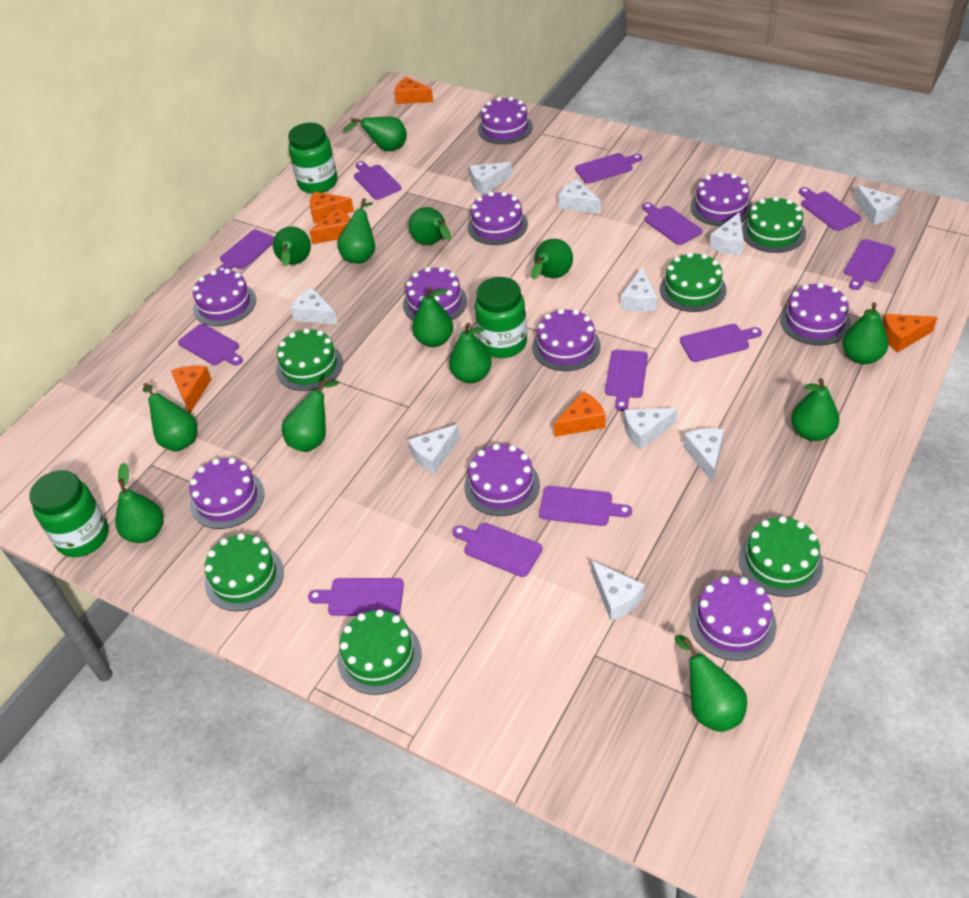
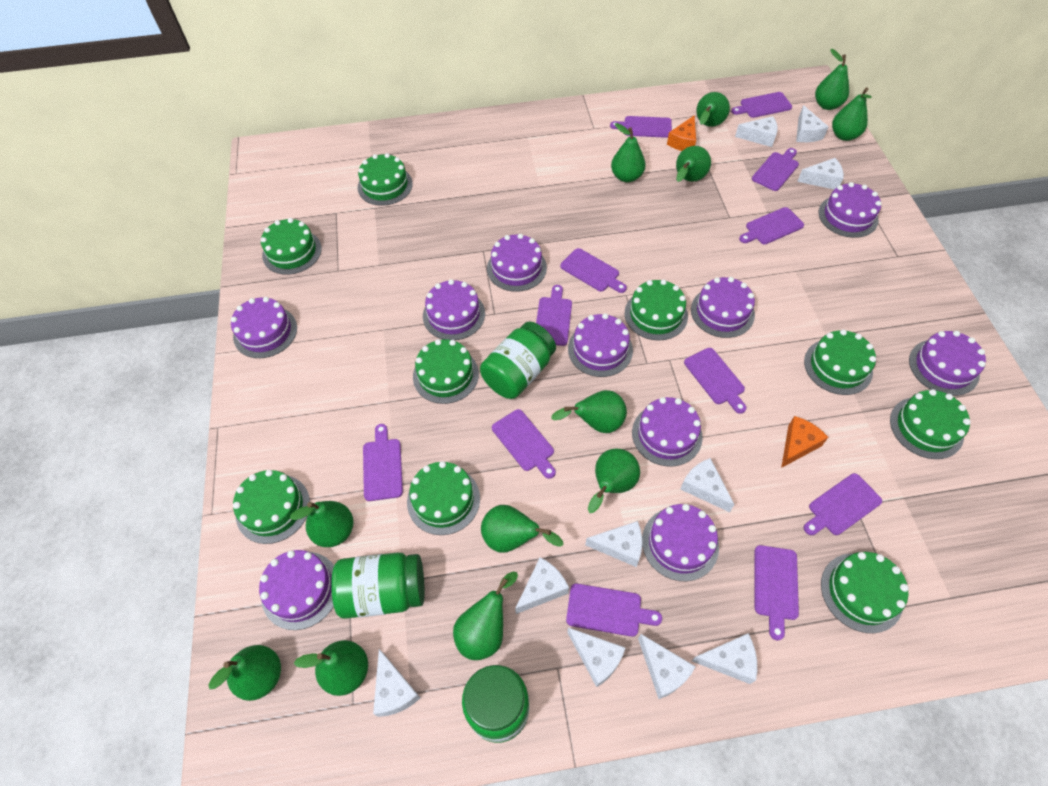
green cake: 6 -> 9
green pear: 13 -> 12
orange cheese: 6 -> 2

